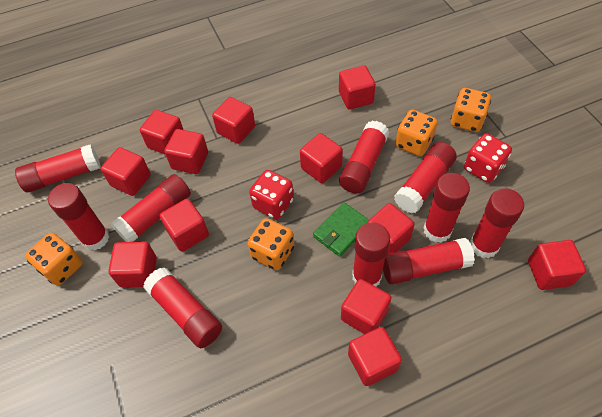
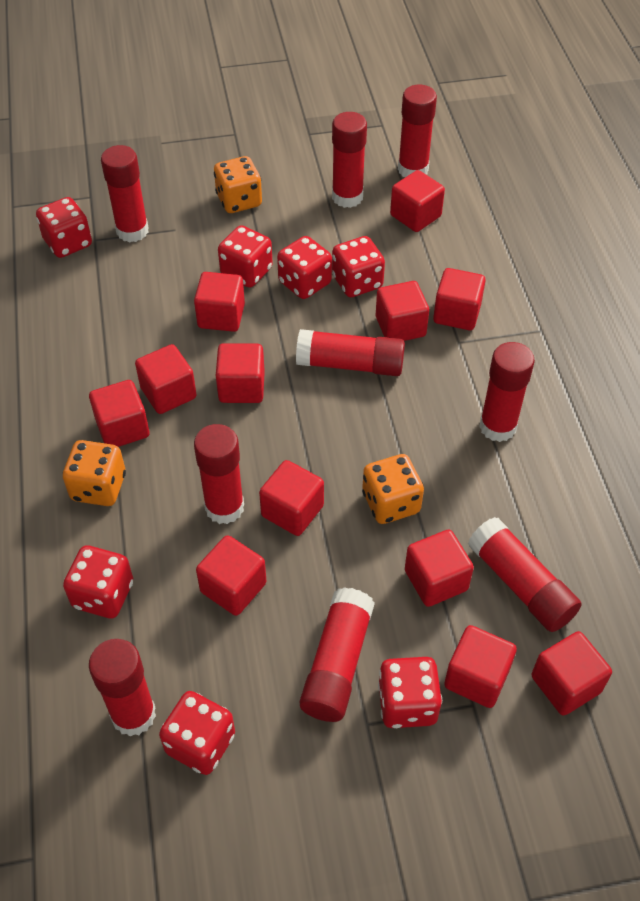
green wallet: 1 -> 0
orange dice: 4 -> 3
red dice: 2 -> 7
red glue stick: 10 -> 9

